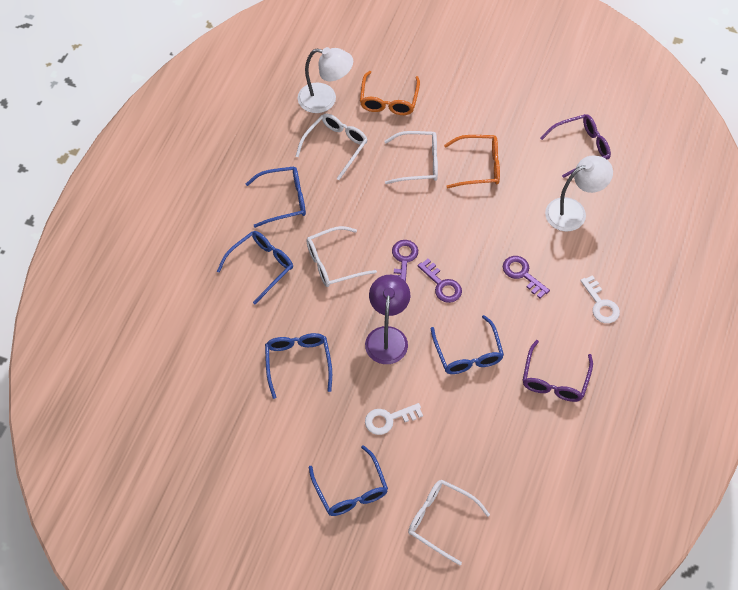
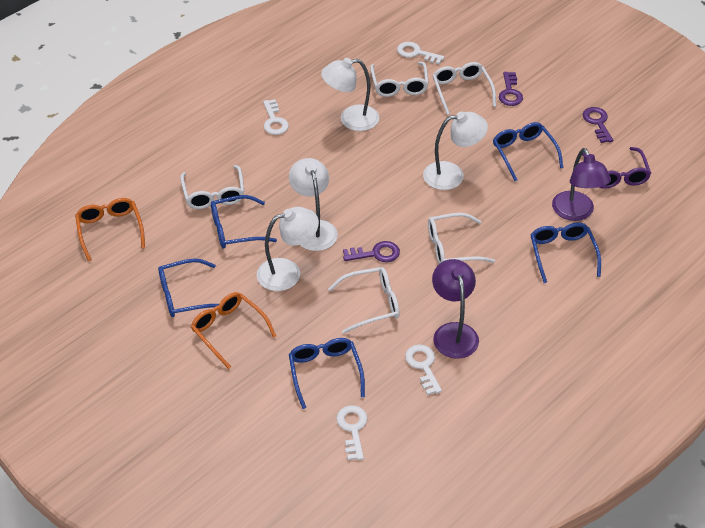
purple glasses: 2 -> 1
purple lamp: 1 -> 2
white glasses: 4 -> 5
white key: 2 -> 4
white lamp: 2 -> 4

